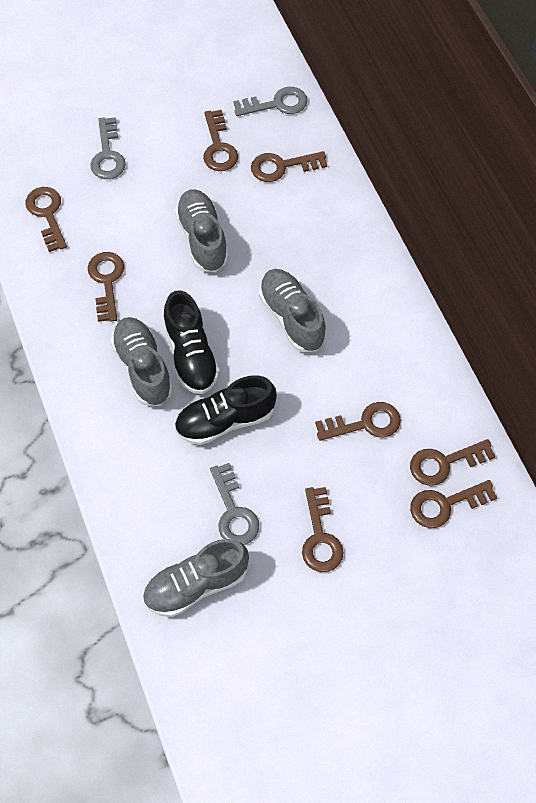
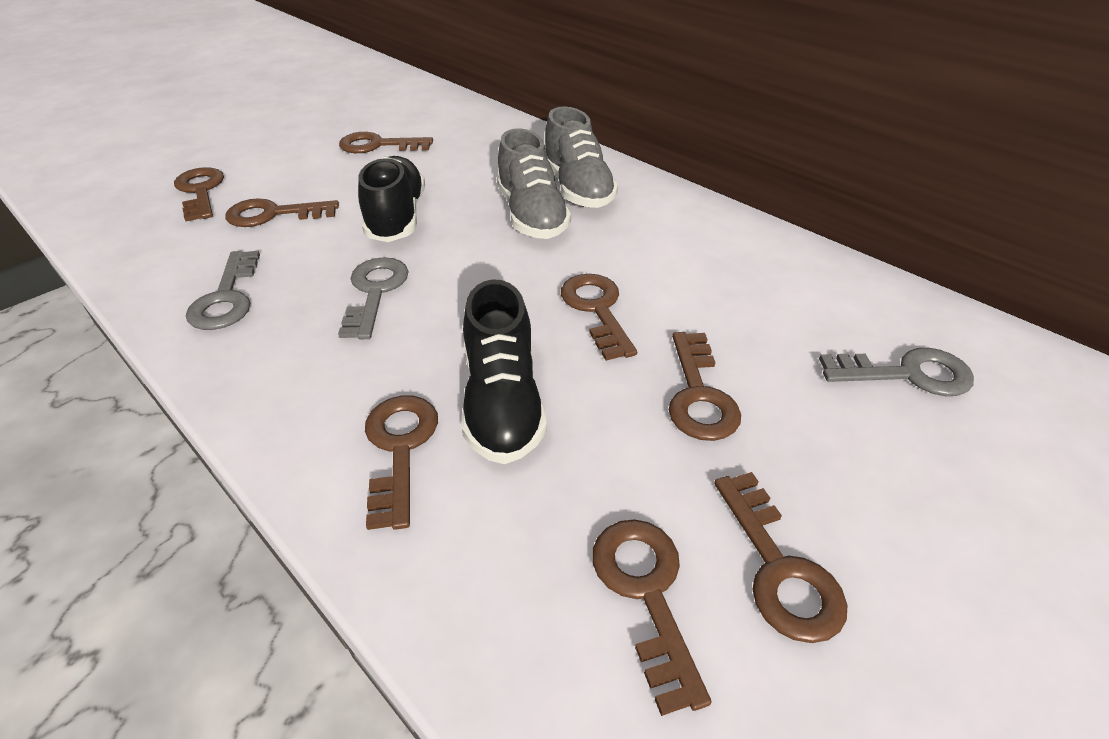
grey shoe: 4 -> 2

